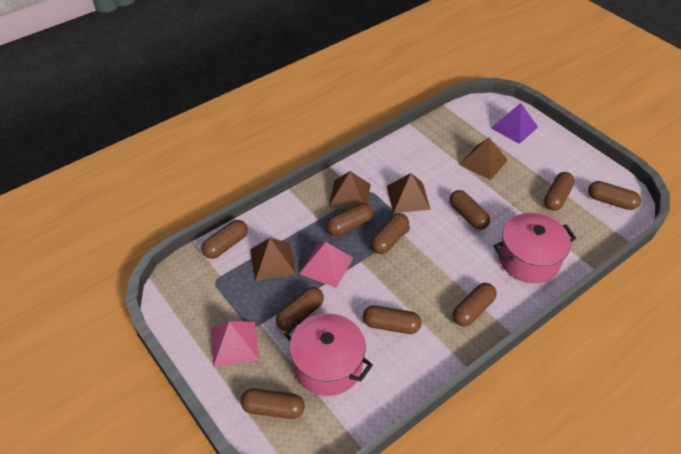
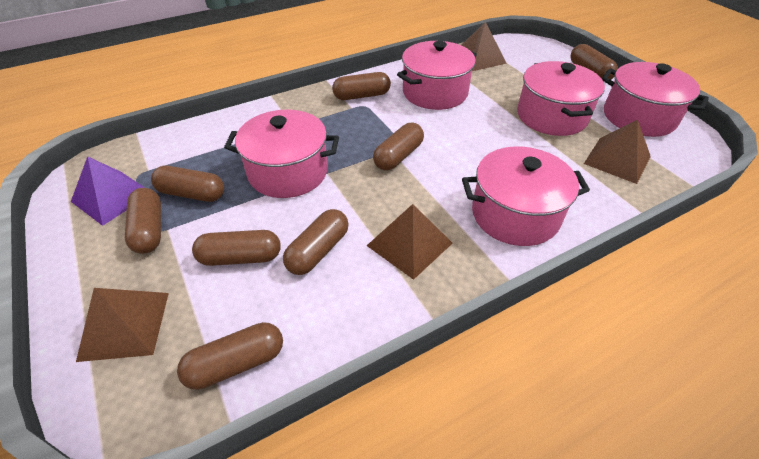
brown capsule: 10 -> 8
pink pot: 2 -> 5
pink pyramid: 2 -> 0

